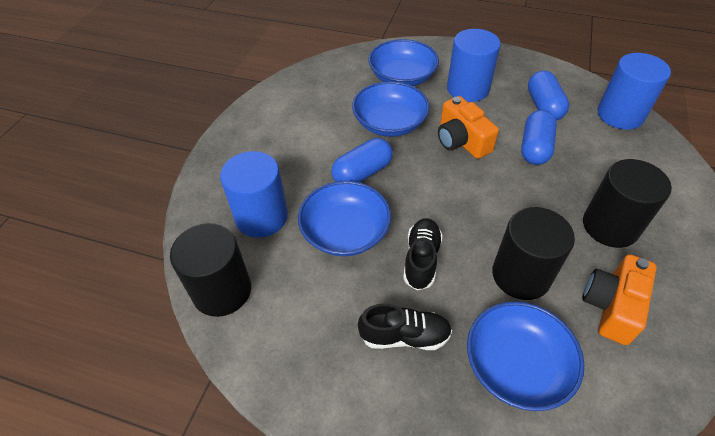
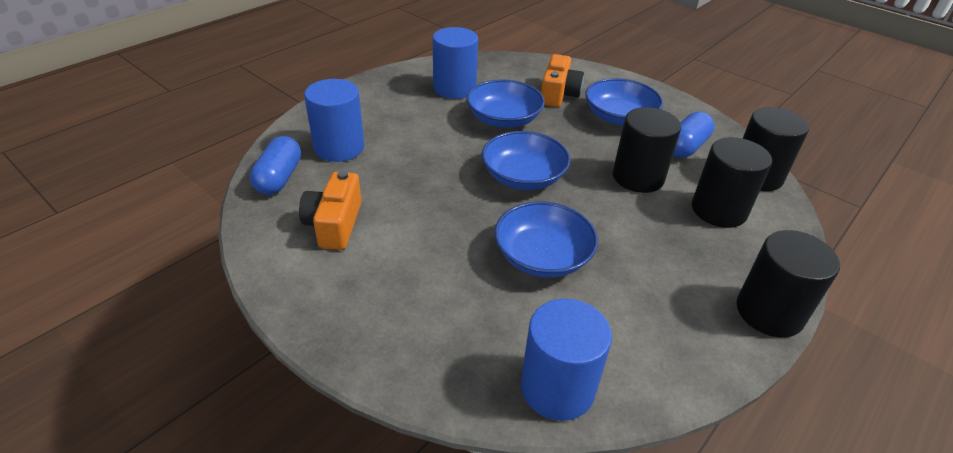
black cylinder: 3 -> 4
black shoe: 2 -> 0
blue capsule: 3 -> 2

